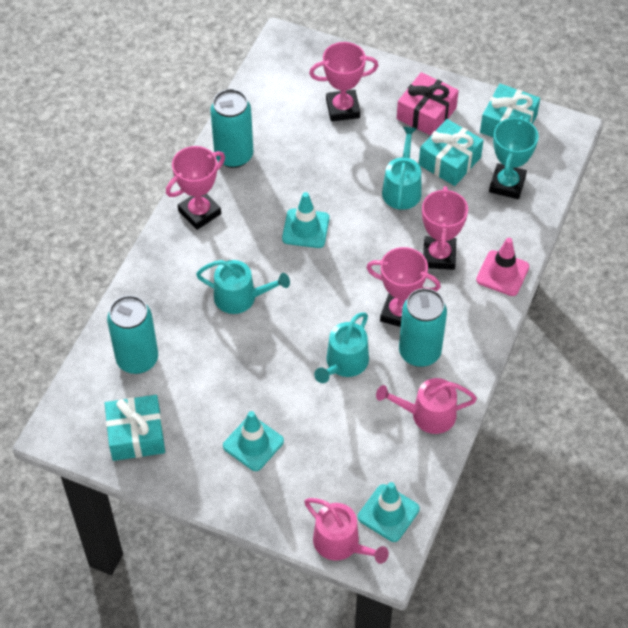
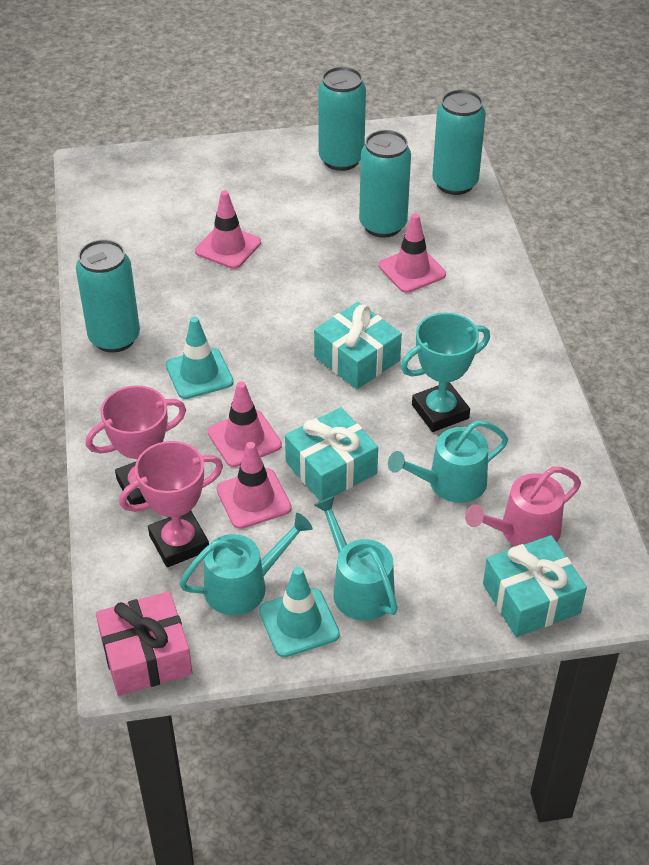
pink traffic cone: 1 -> 4
pink trophy: 4 -> 2
pink watering can: 2 -> 1
turquoise can: 3 -> 4
turquoise traffic cone: 3 -> 2

